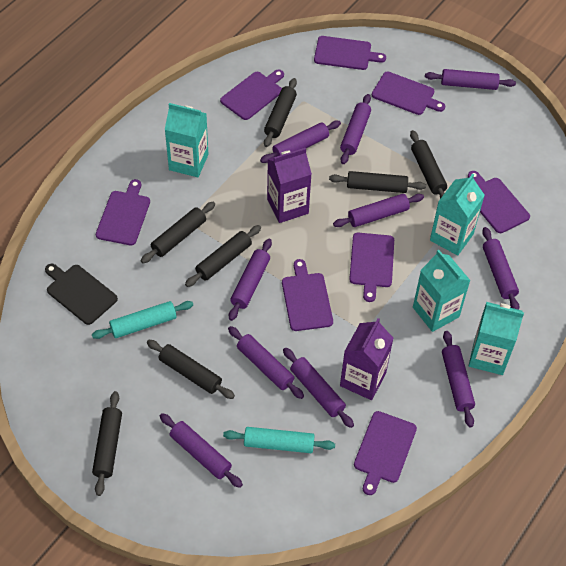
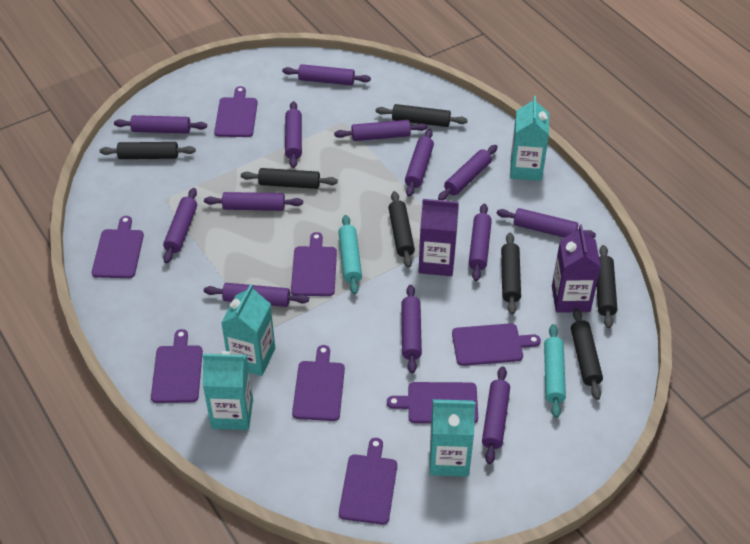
black cutting board: 1 -> 0
purple rolling pin: 10 -> 13

